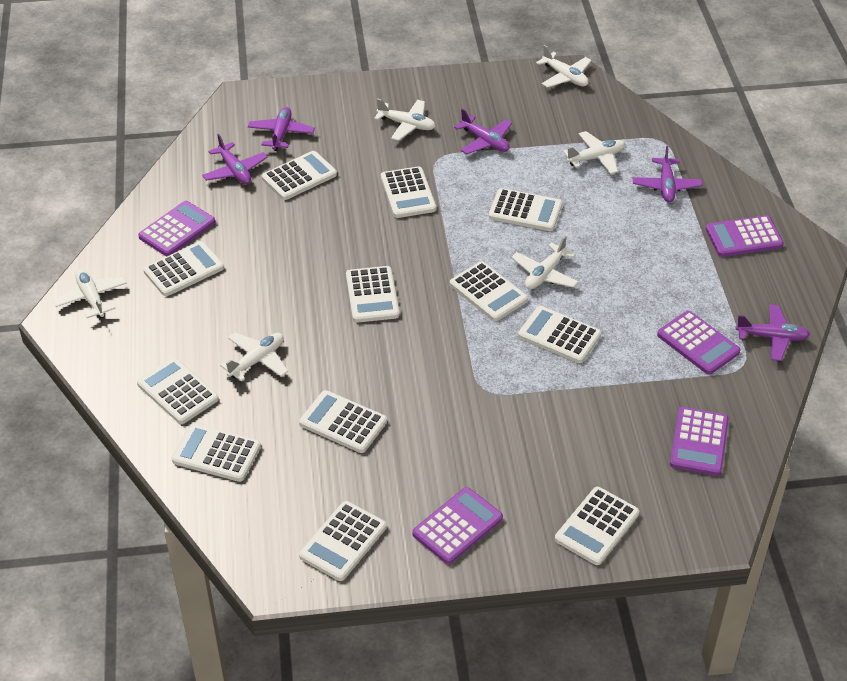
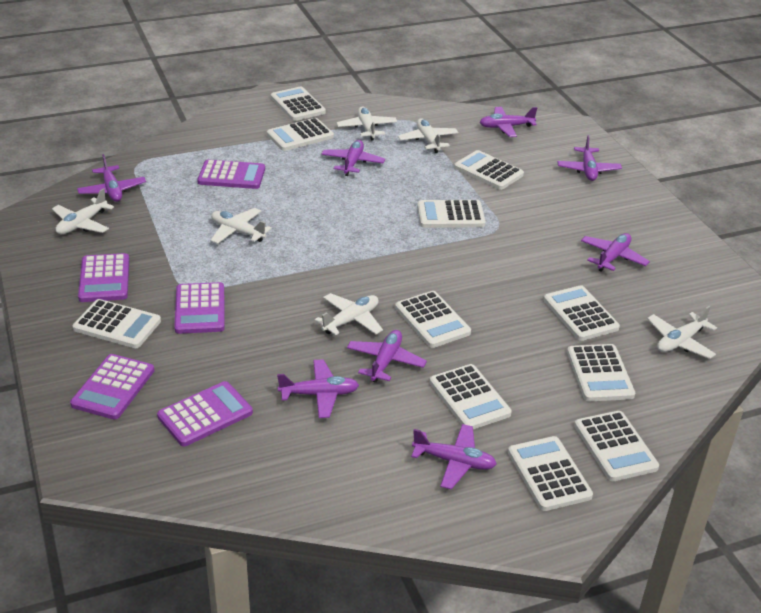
purple plane: 5 -> 8
white calculator: 12 -> 11

